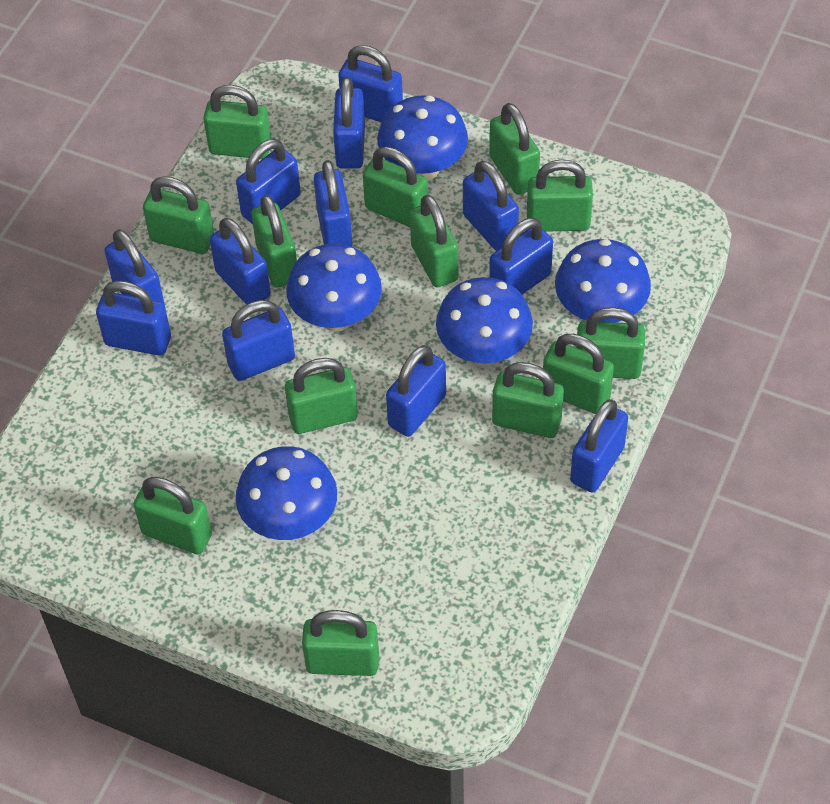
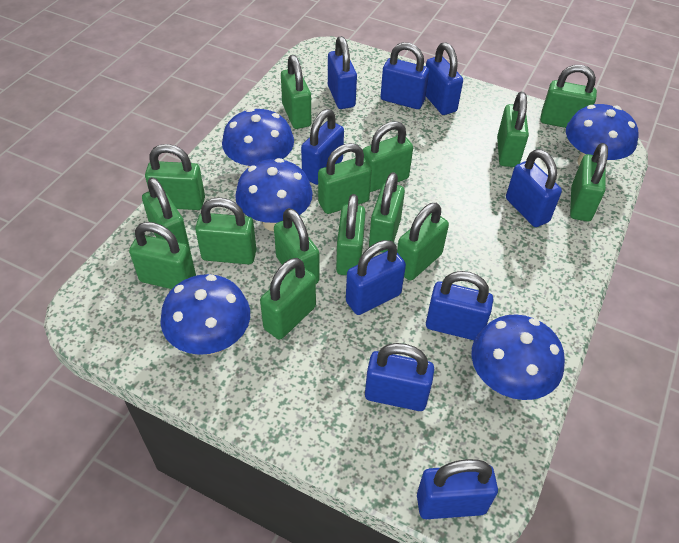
blue padlock: 12 -> 9
green padlock: 13 -> 15

